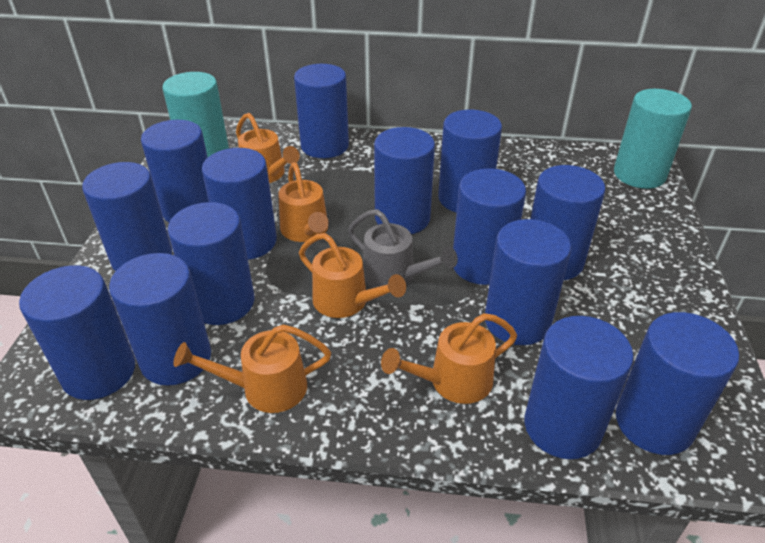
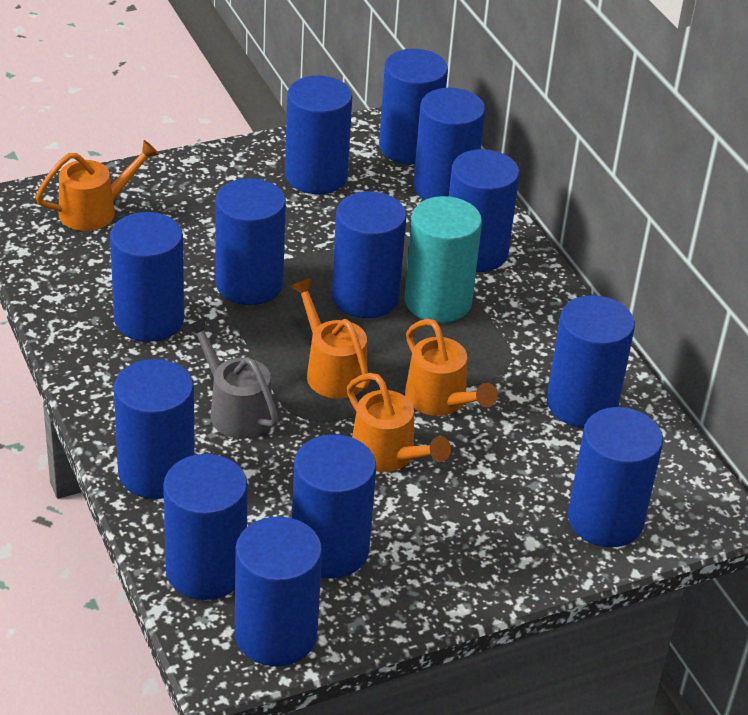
blue cylinder: 14 -> 13
orange watering can: 5 -> 4
turquoise cylinder: 2 -> 1

